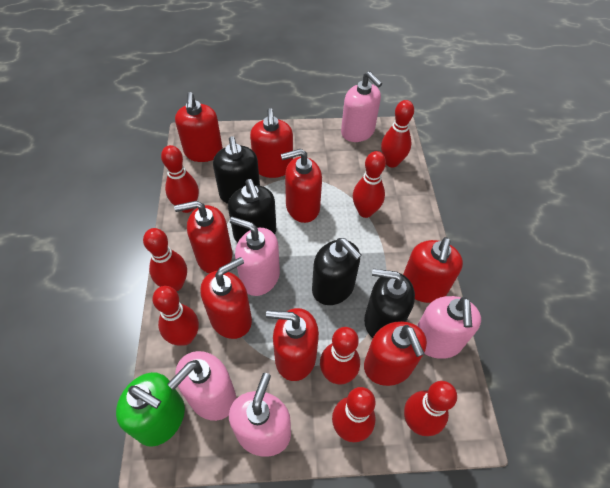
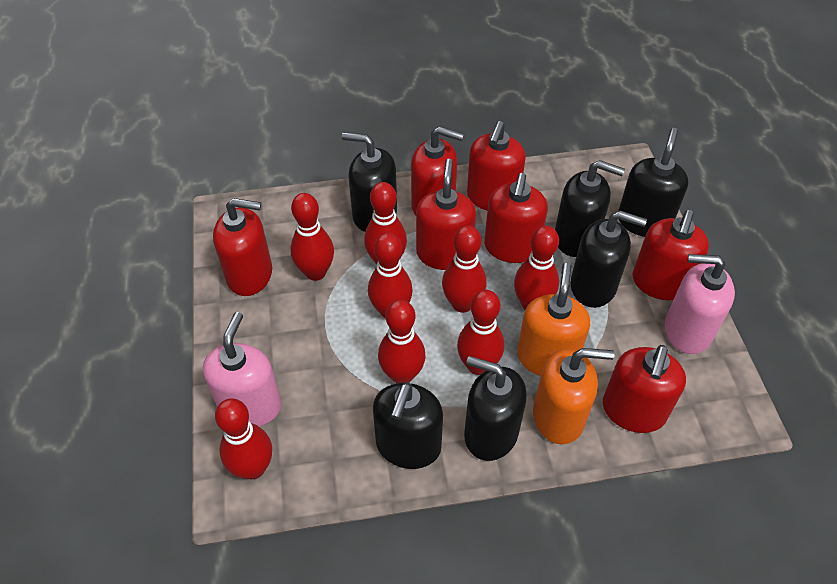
black soap dispenser: 4 -> 6
green soap dispenser: 1 -> 0
orange soap dispenser: 0 -> 2
pink soap dispenser: 5 -> 2
red soap dispenser: 8 -> 7

